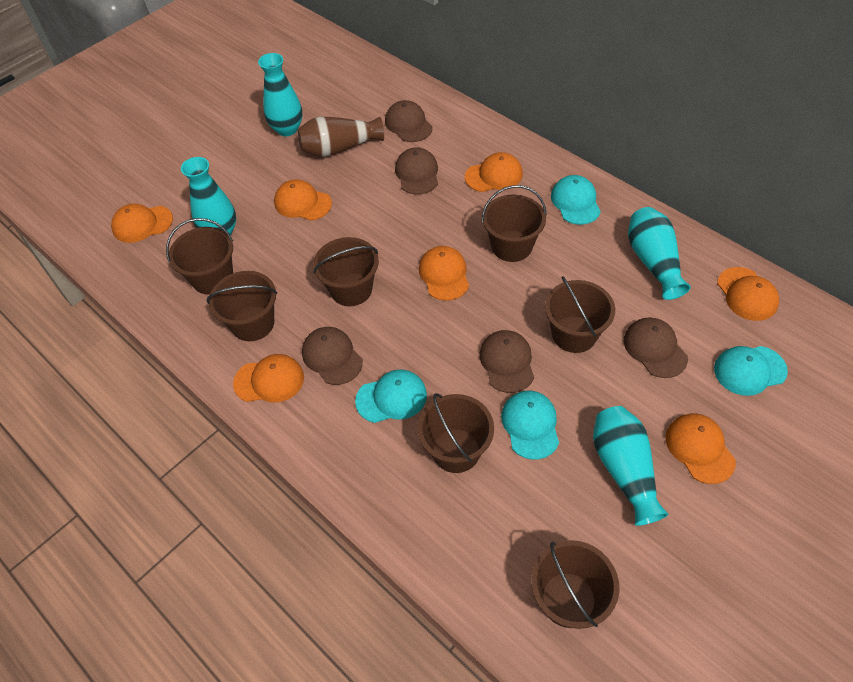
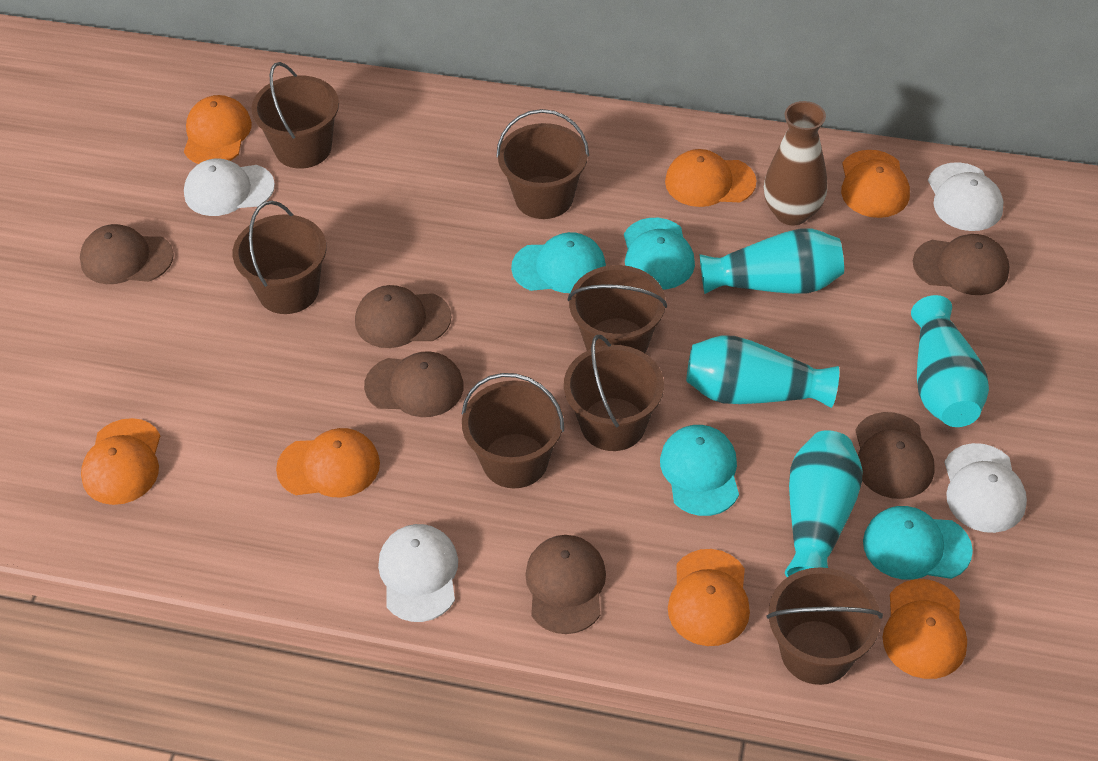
brown cap: 5 -> 6
white cap: 0 -> 4

